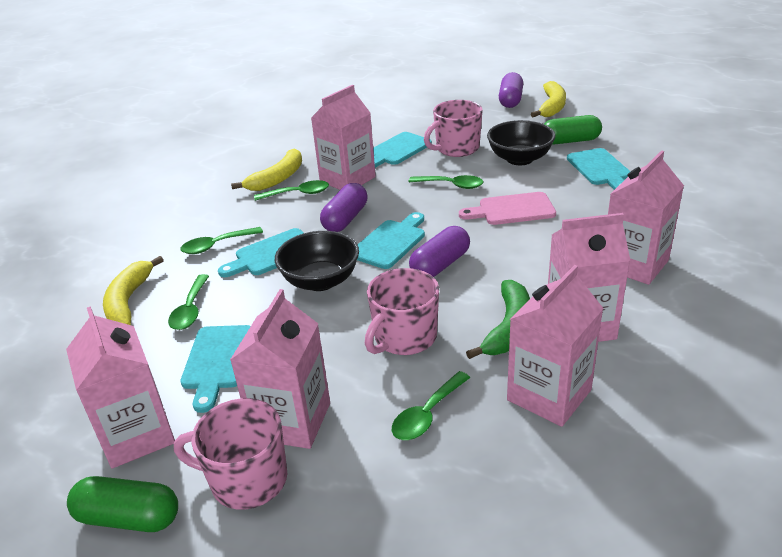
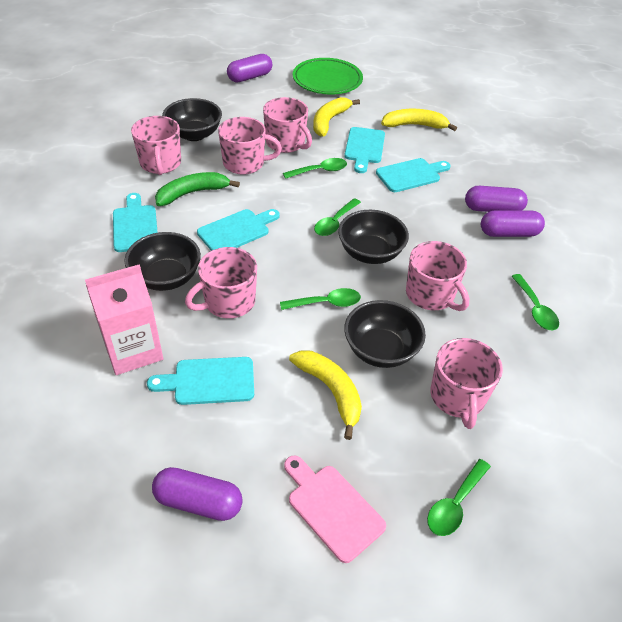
black bowl: 2 -> 4
green capsule: 2 -> 0
green plate: 0 -> 1
pink carton: 6 -> 1
pink mug: 3 -> 6
purple capsule: 3 -> 4

